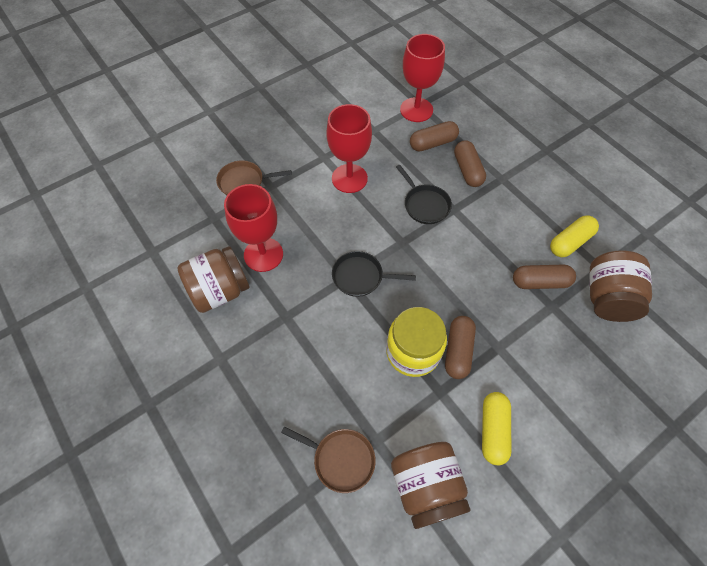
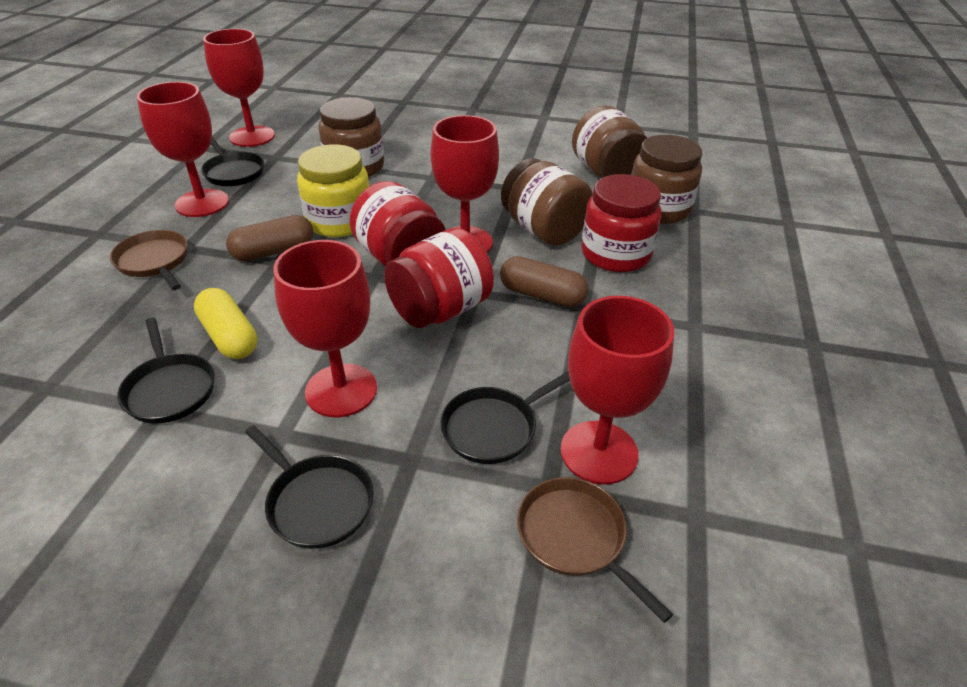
black pan: 2 -> 4
brown capsule: 4 -> 2
brown jar: 3 -> 4
red goblet: 3 -> 5
red jar: 0 -> 3
yellow capsule: 2 -> 1

